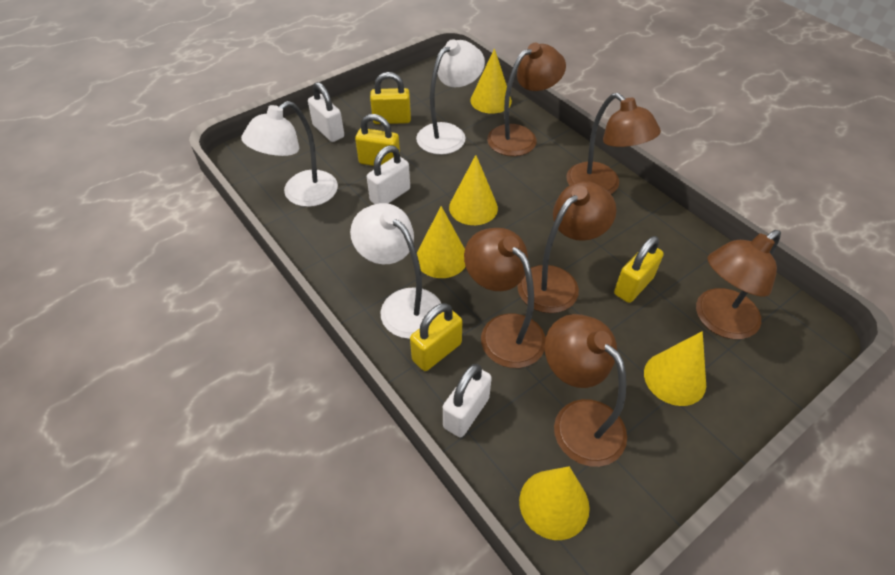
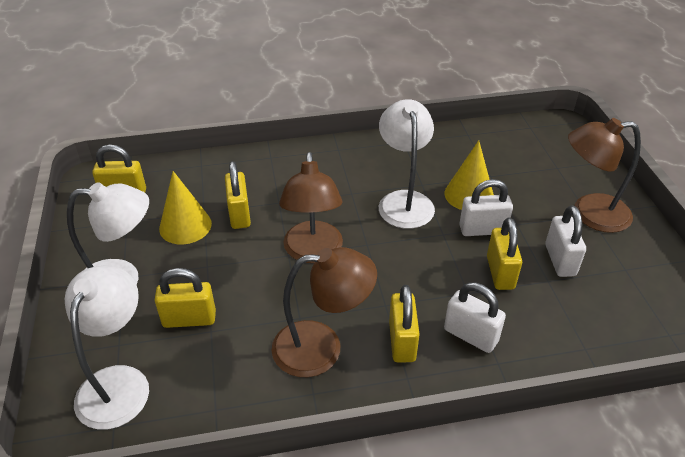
brown lamp: 6 -> 3
yellow cone: 5 -> 2
yellow padlock: 4 -> 5

